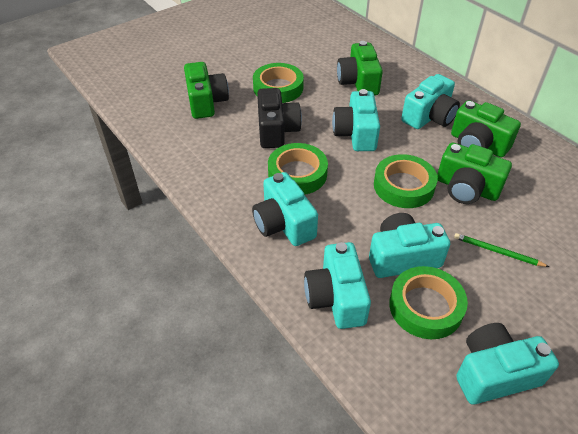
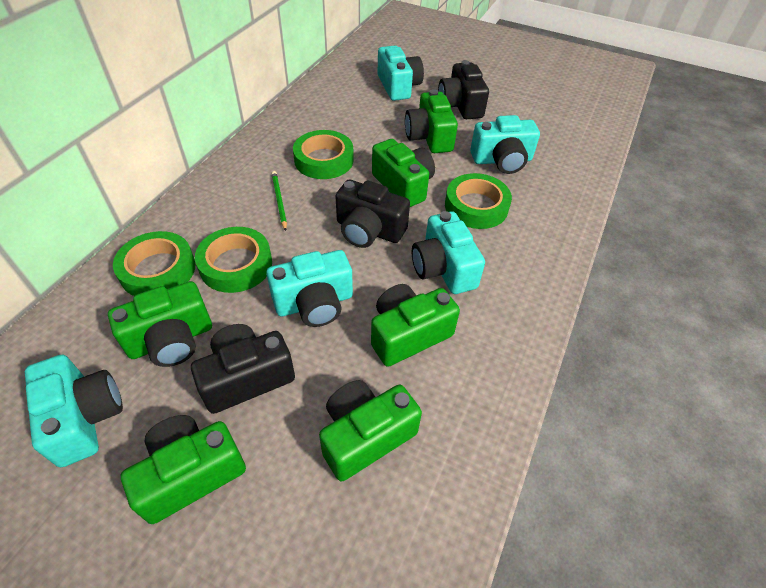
black camera: 1 -> 3
green camera: 4 -> 6
turquoise camera: 6 -> 5

